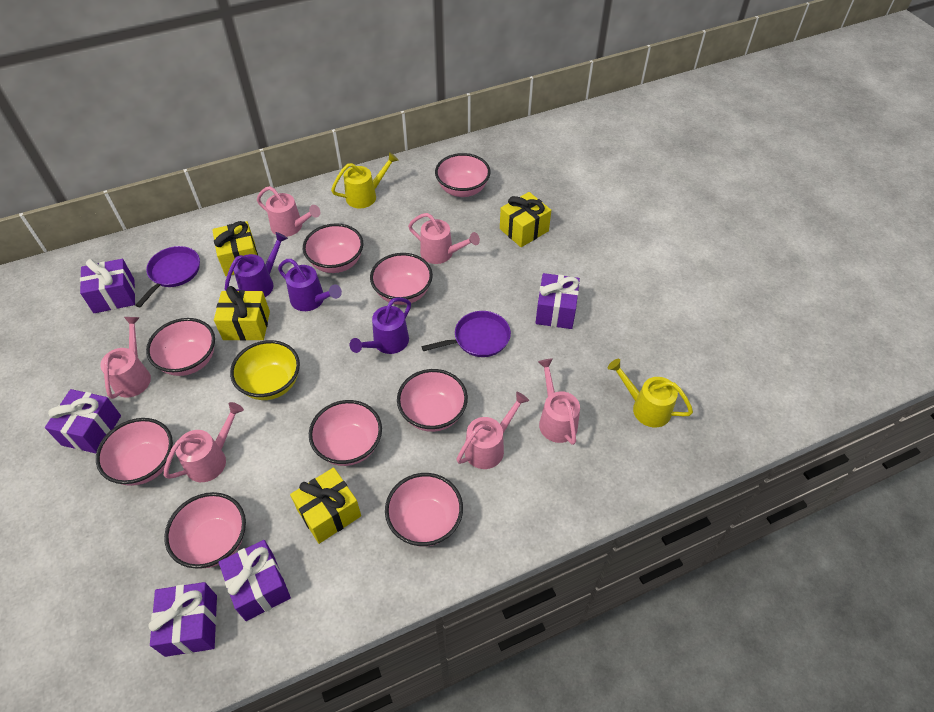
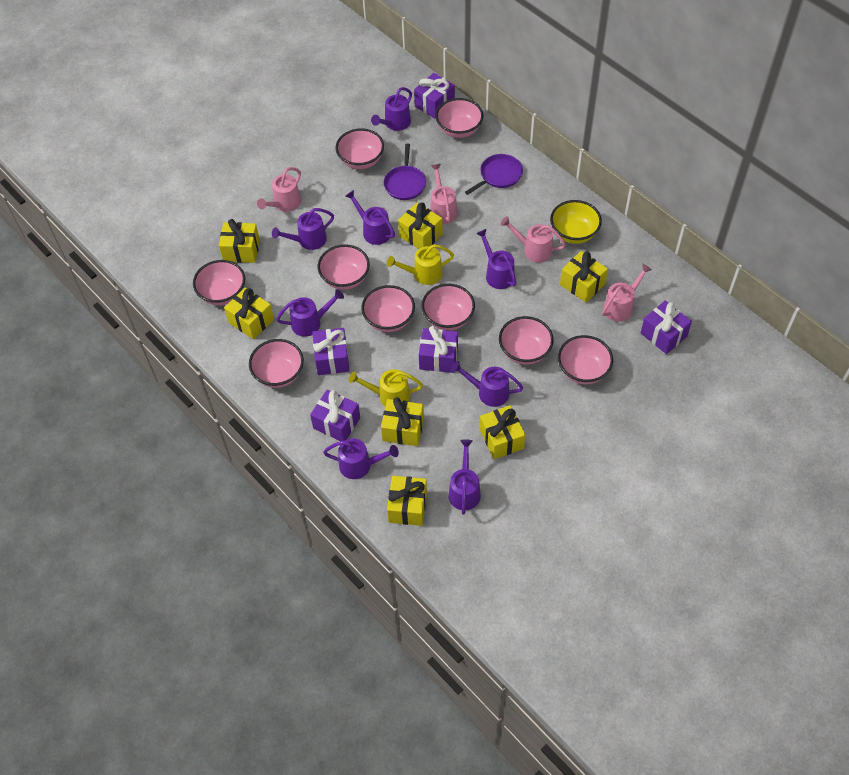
pink watering can: 6 -> 4
purple watering can: 3 -> 8
yellow gift: 4 -> 7

